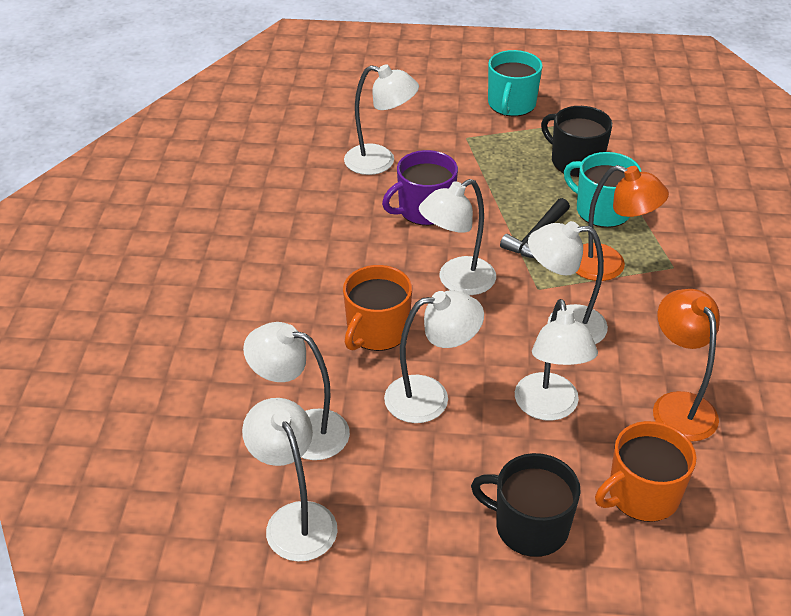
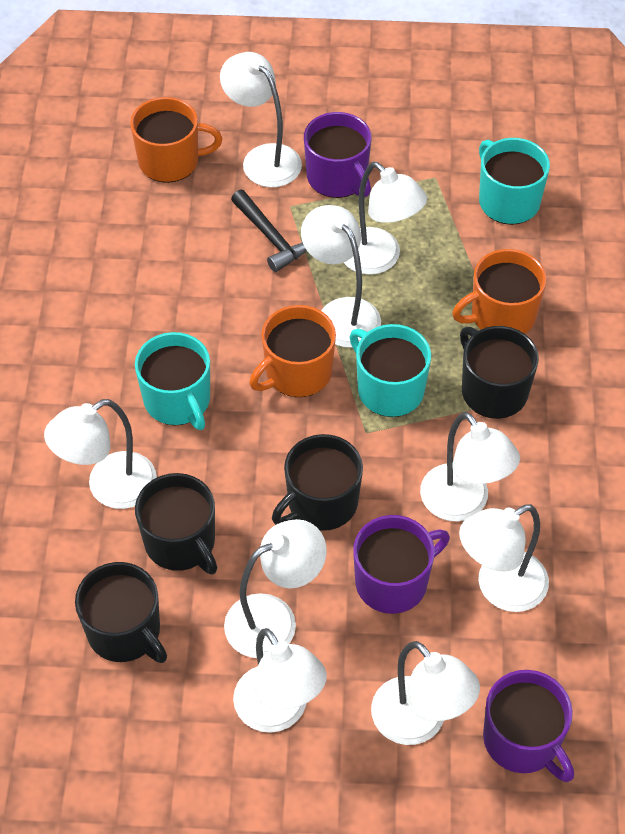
black mug: 2 -> 4
orange lamp: 2 -> 0
orange mug: 2 -> 3
purple mug: 1 -> 3
turquoise mug: 2 -> 3
white lamp: 7 -> 9

